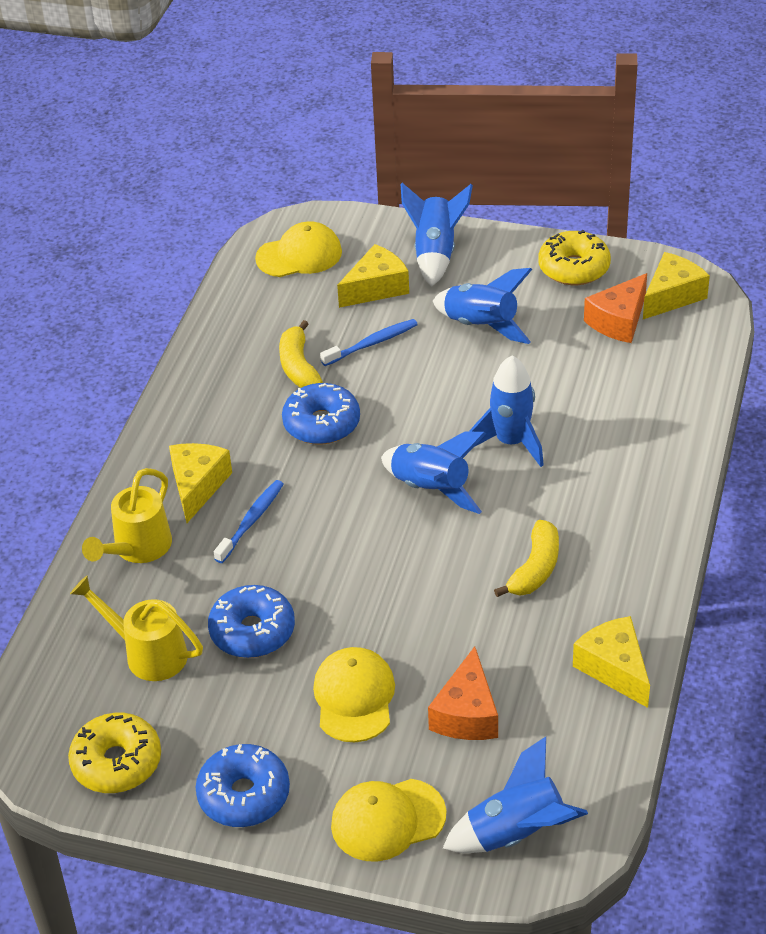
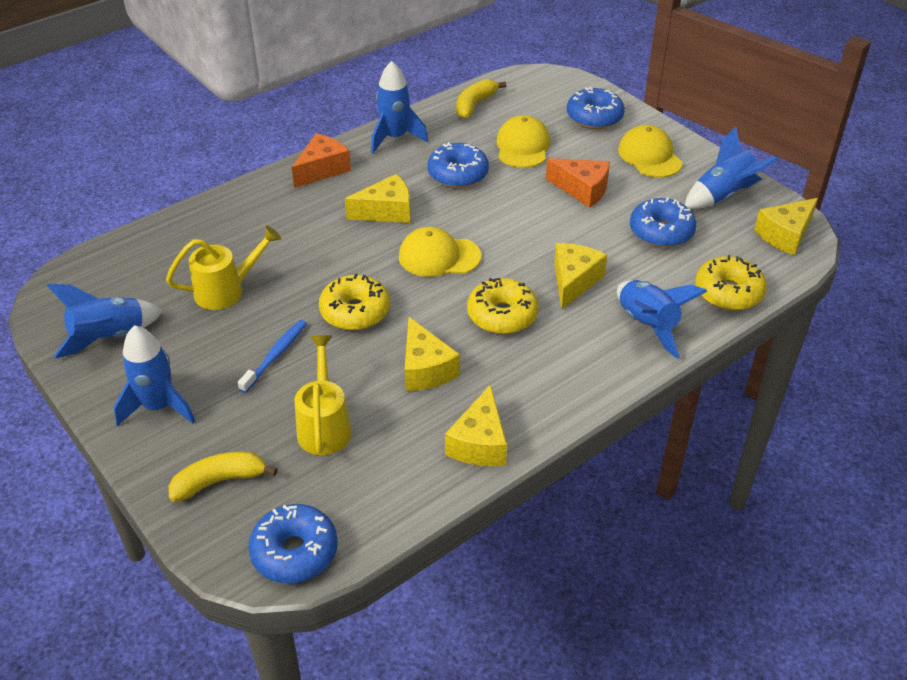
blue donut: 3 -> 4
blue toothbrush: 2 -> 1
yellow cheese: 4 -> 5
yellow donut: 2 -> 3

